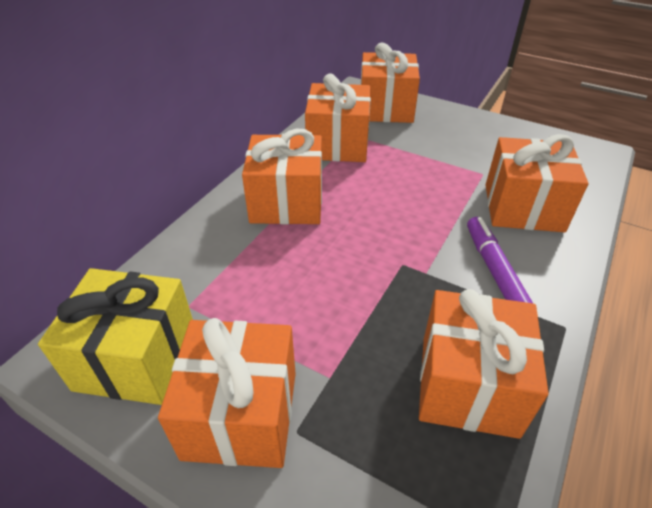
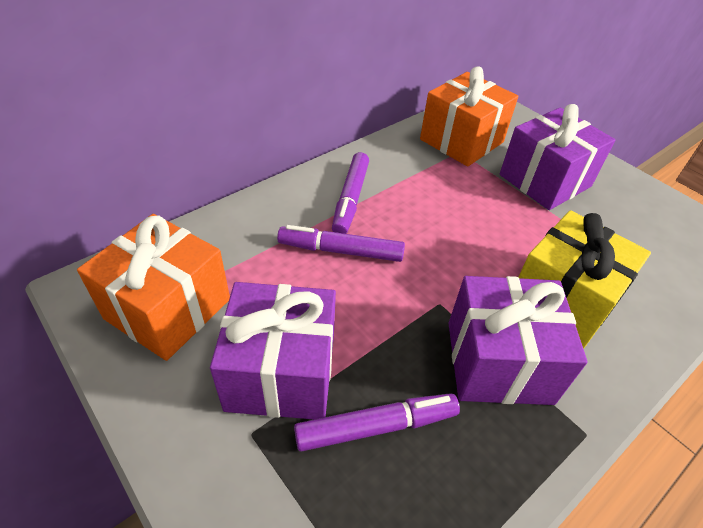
orange gift: 6 -> 2
purple gift: 0 -> 3
purple marker: 1 -> 3

